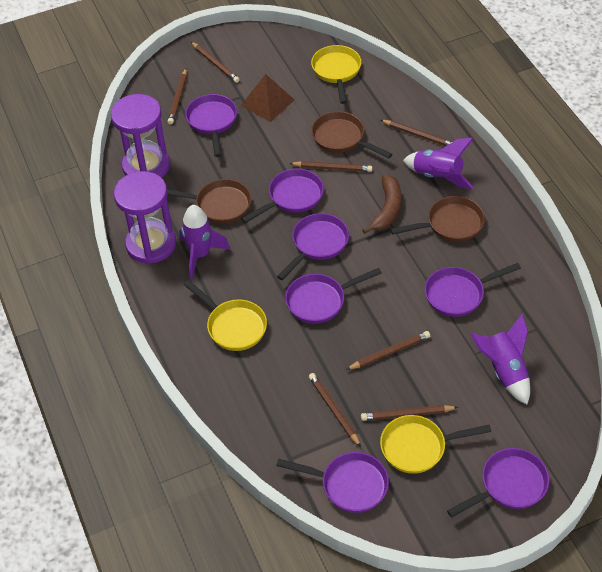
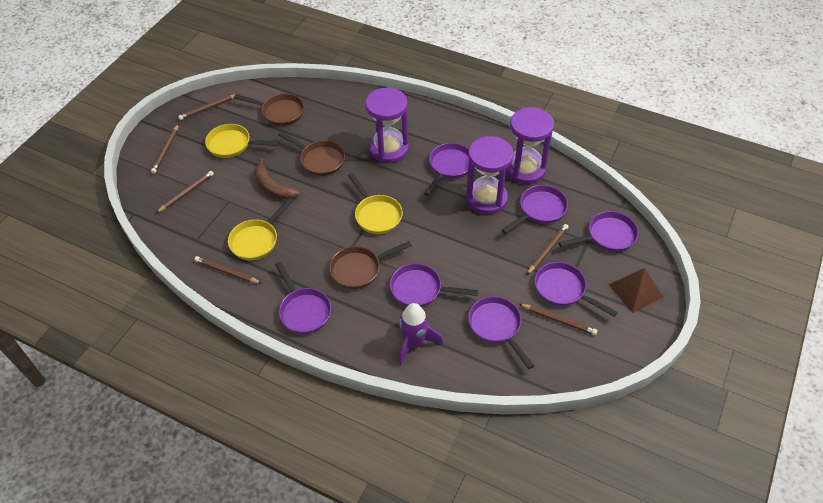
brown pencil: 7 -> 6
purple hourglass: 2 -> 3
purple rocket: 3 -> 1

